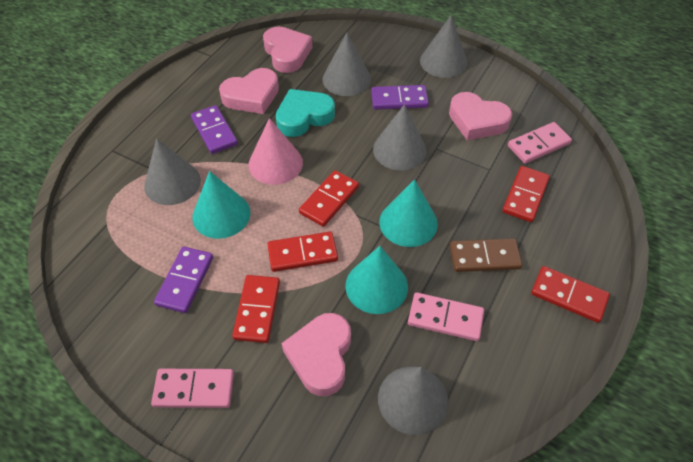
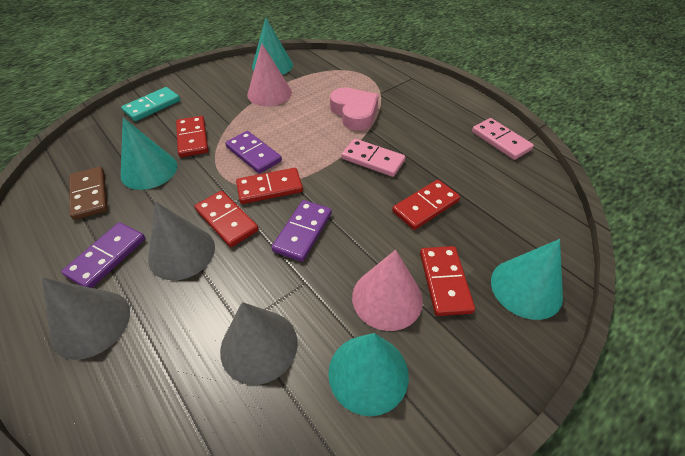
grey cone: 5 -> 3
pink cone: 1 -> 2
pink domino: 3 -> 2
pink heart: 4 -> 1
turquoise cone: 3 -> 4
turquoise domino: 0 -> 1
turquoise heart: 1 -> 0

